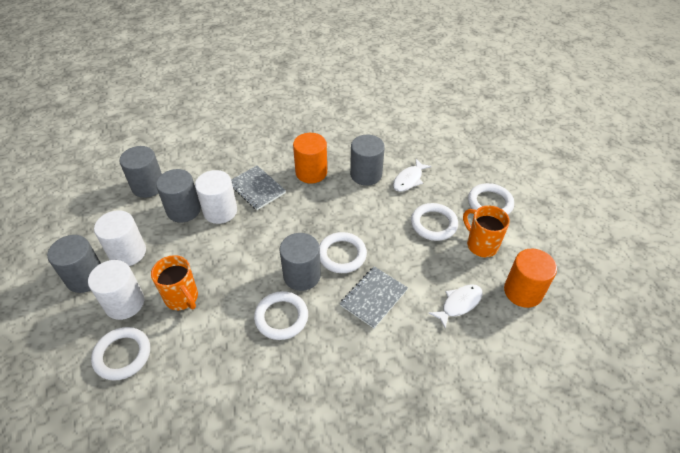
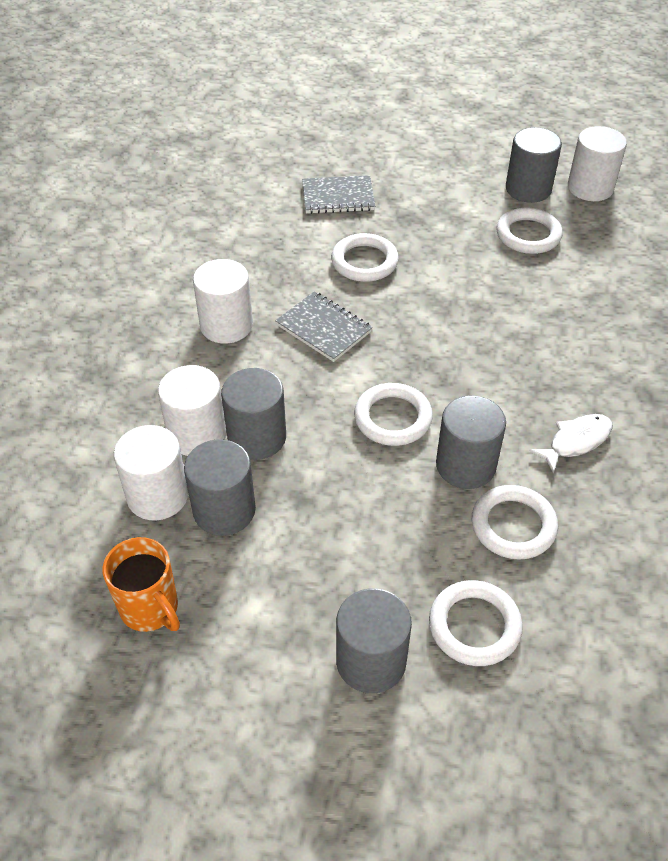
orange cylinder: 2 -> 0
orange mug: 2 -> 1
white cylinder: 3 -> 4
white fish: 2 -> 1

